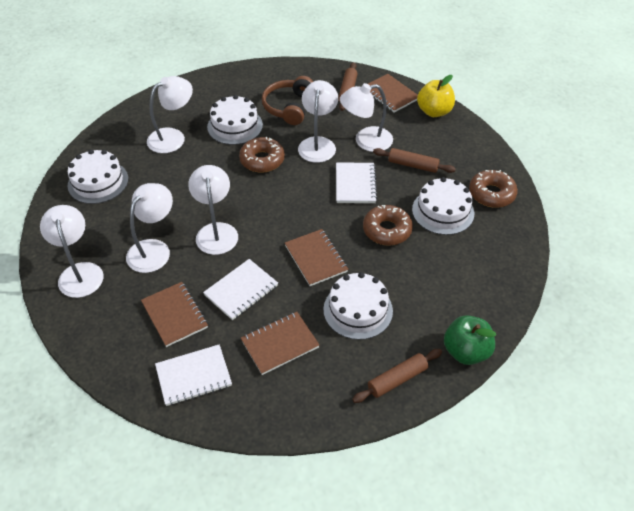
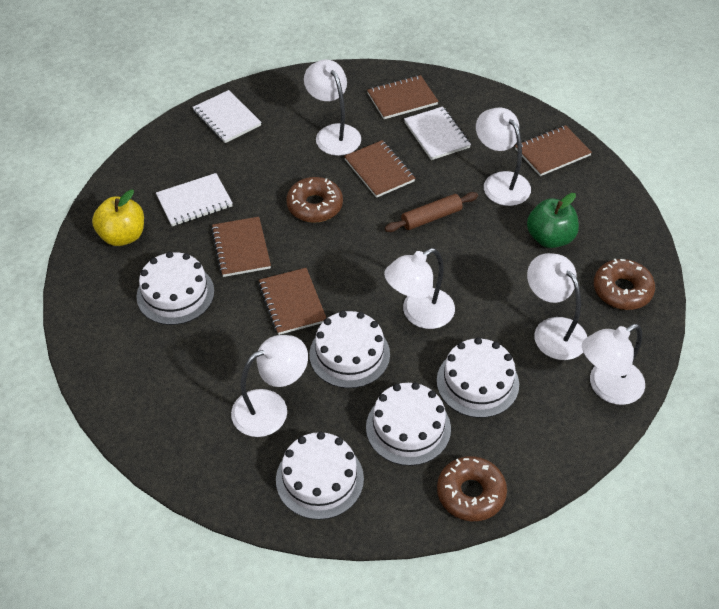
brown headphones: 1 -> 0
brown notebook: 4 -> 5
brown rolling pin: 3 -> 1
white cake: 4 -> 5

